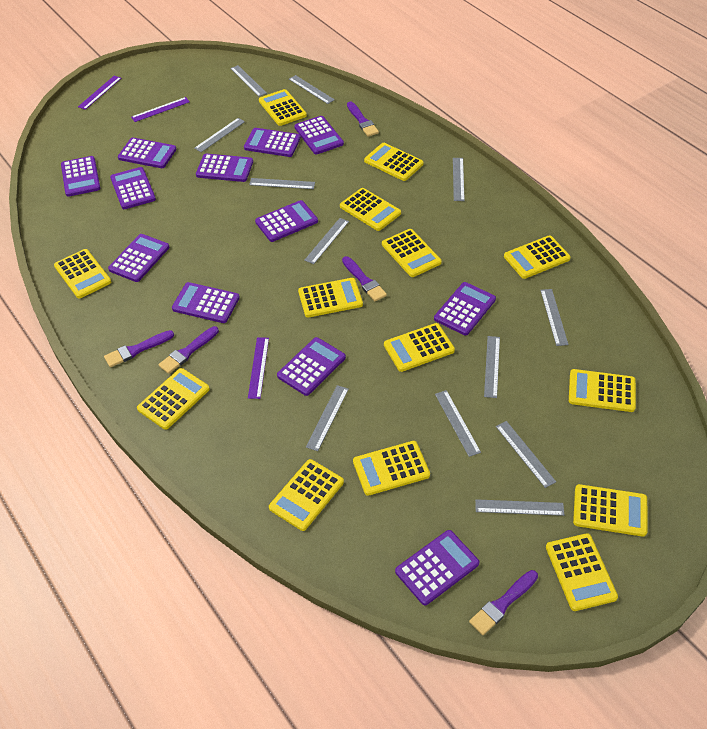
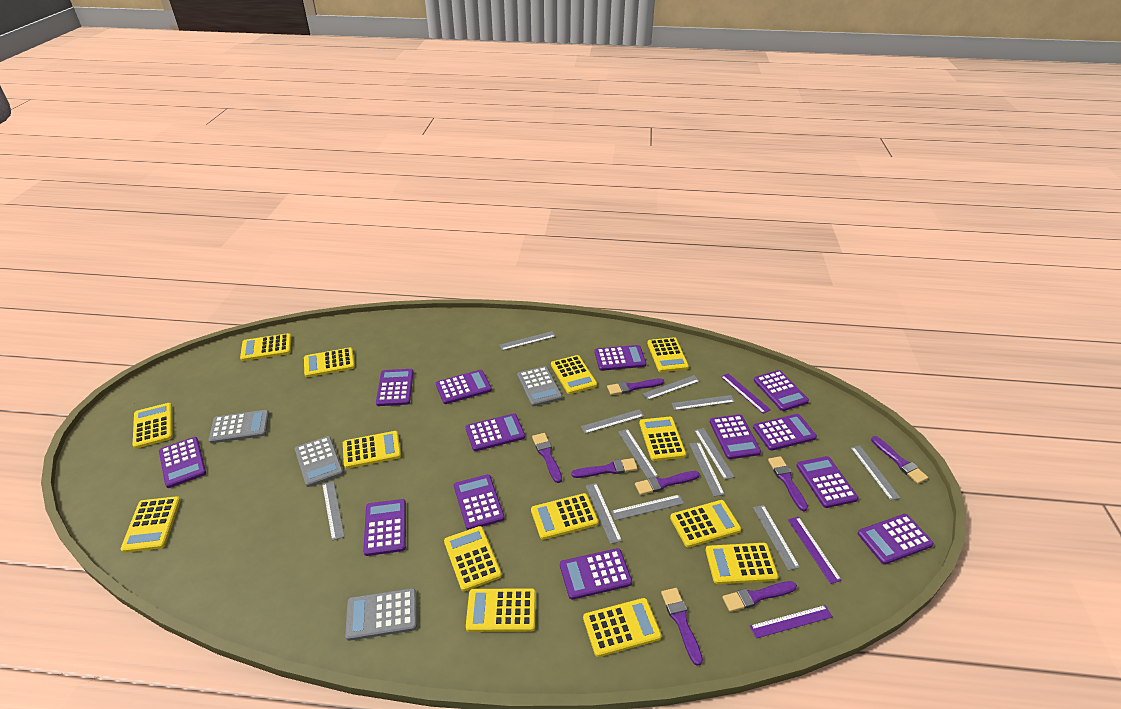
grey calculator: 0 -> 4
purple brush: 5 -> 8
purple calculator: 12 -> 13

